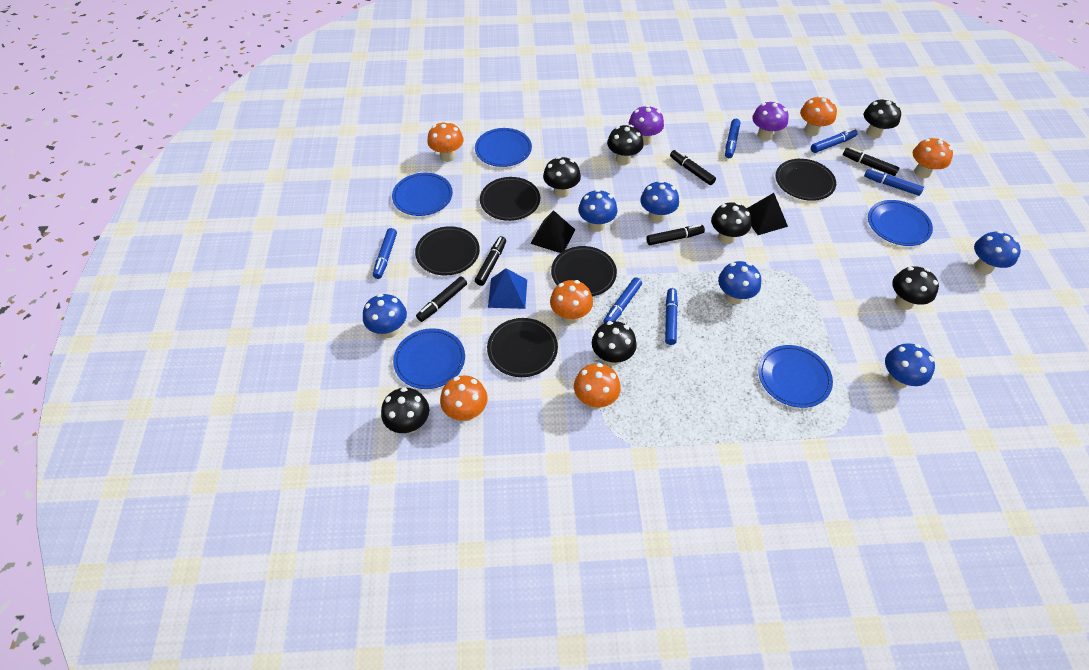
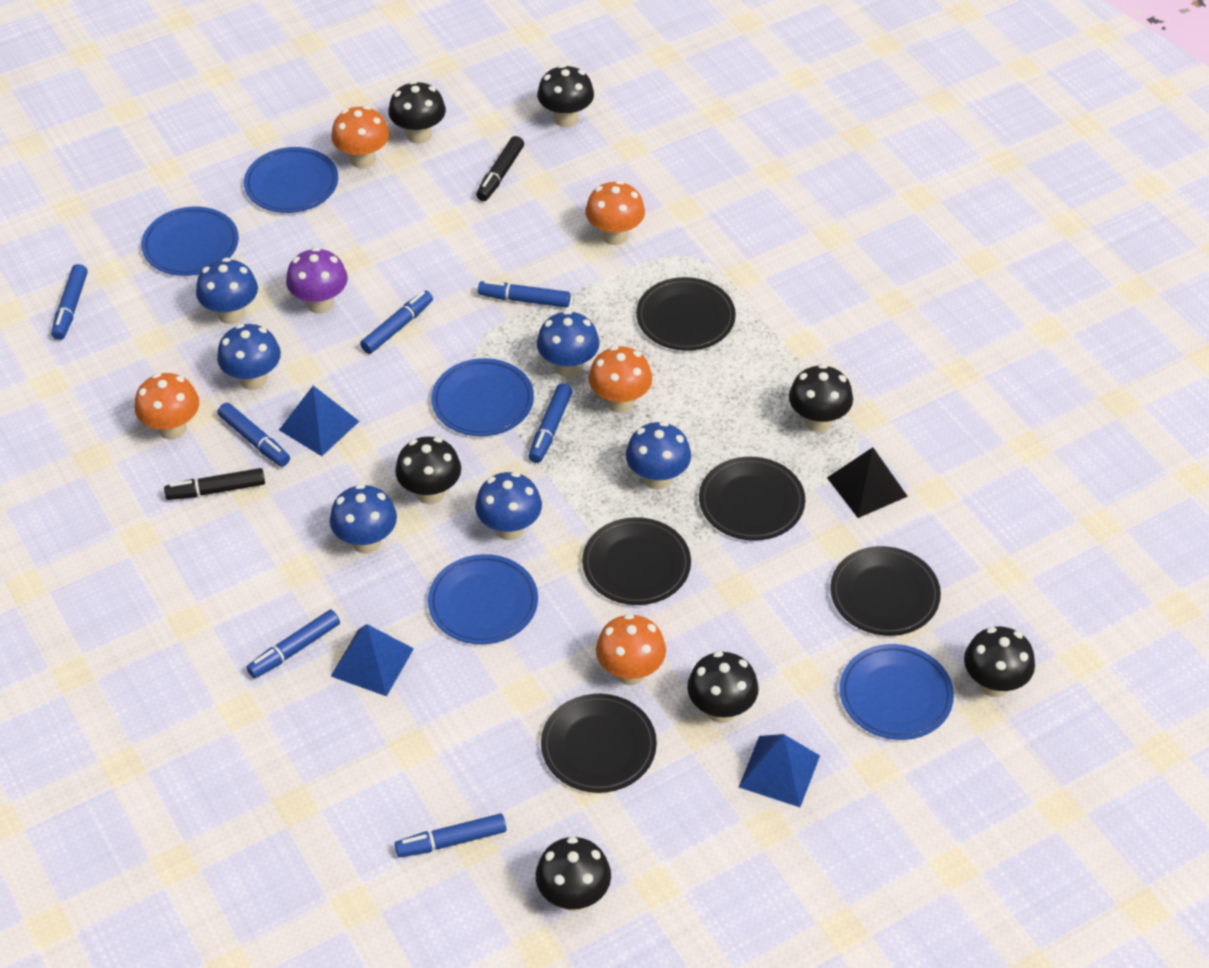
black marker: 5 -> 2
black pyramid: 2 -> 1
blue marker: 6 -> 7
blue pyramid: 1 -> 3
orange mushroom: 6 -> 5
purple mushroom: 2 -> 1

